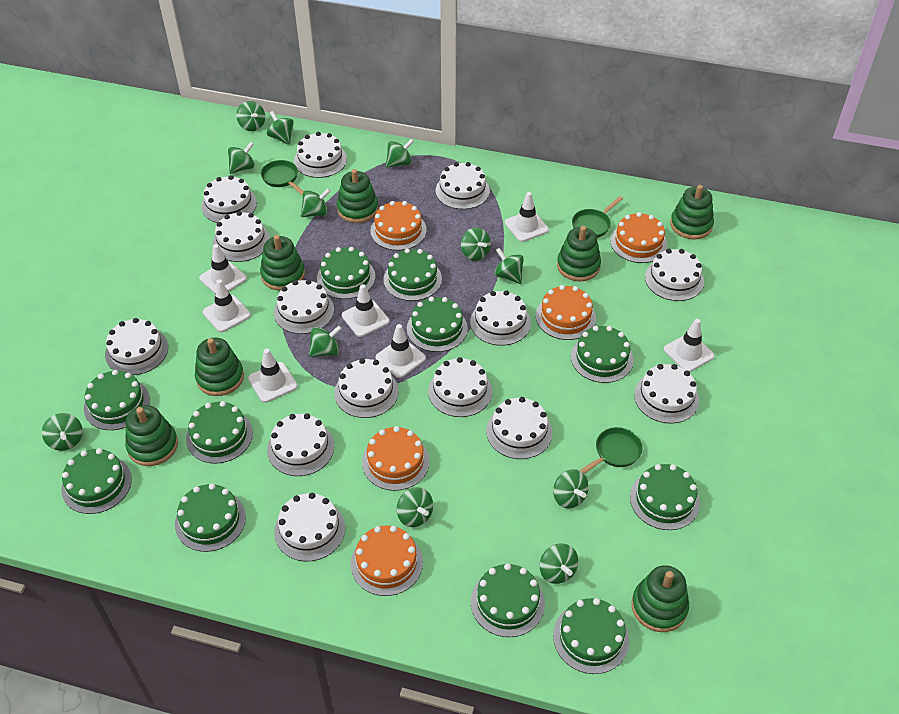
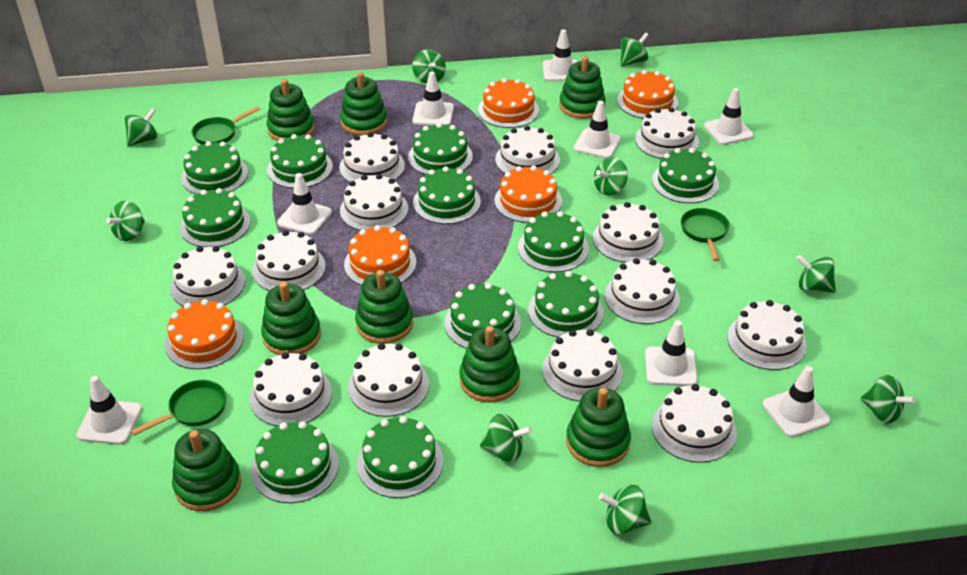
green spinning top: 12 -> 9
green stacking toy: 7 -> 8
white cake: 14 -> 13
white traffic cone: 7 -> 8

